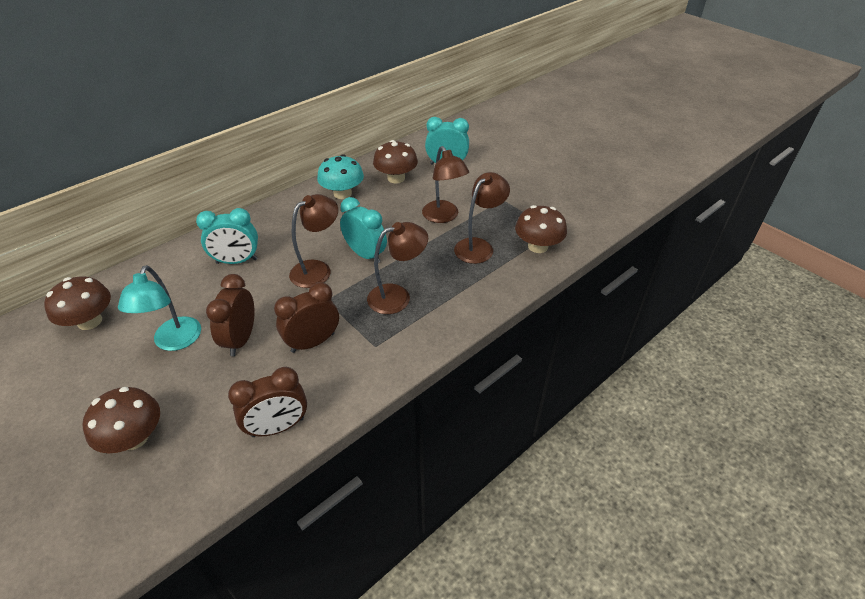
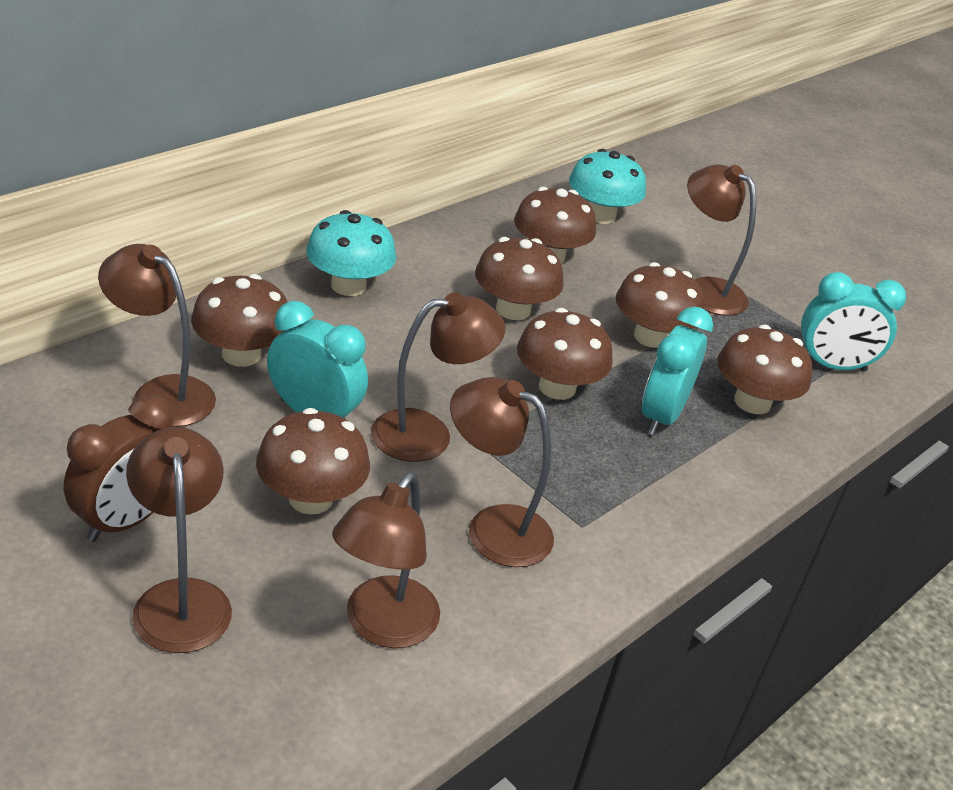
brown clock: 3 -> 1
brown lamp: 4 -> 6
brown mushroom: 4 -> 7
turquoise lamp: 1 -> 0
turquoise mushroom: 1 -> 2

